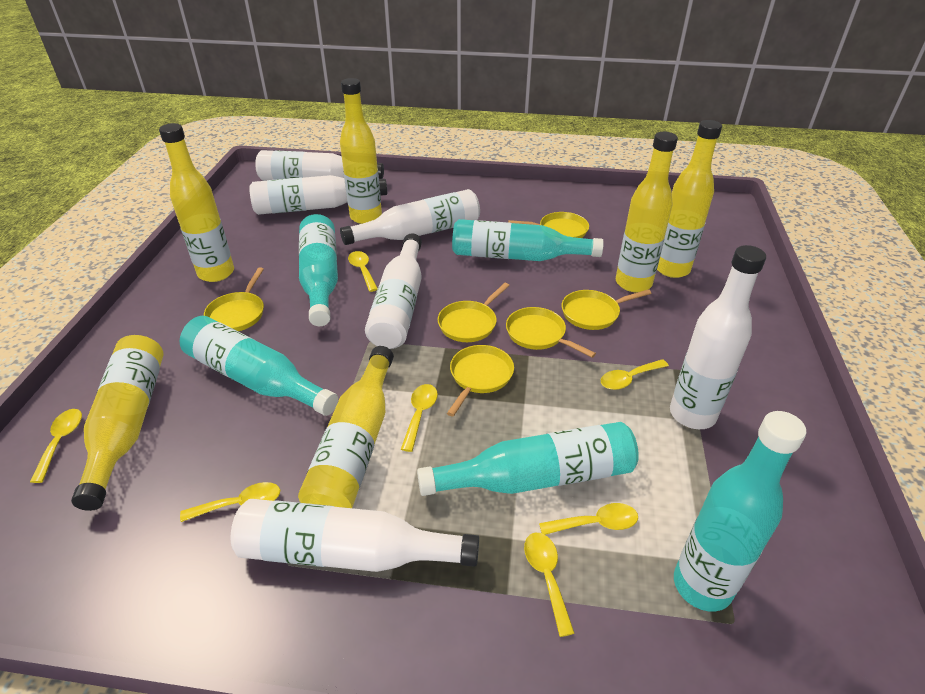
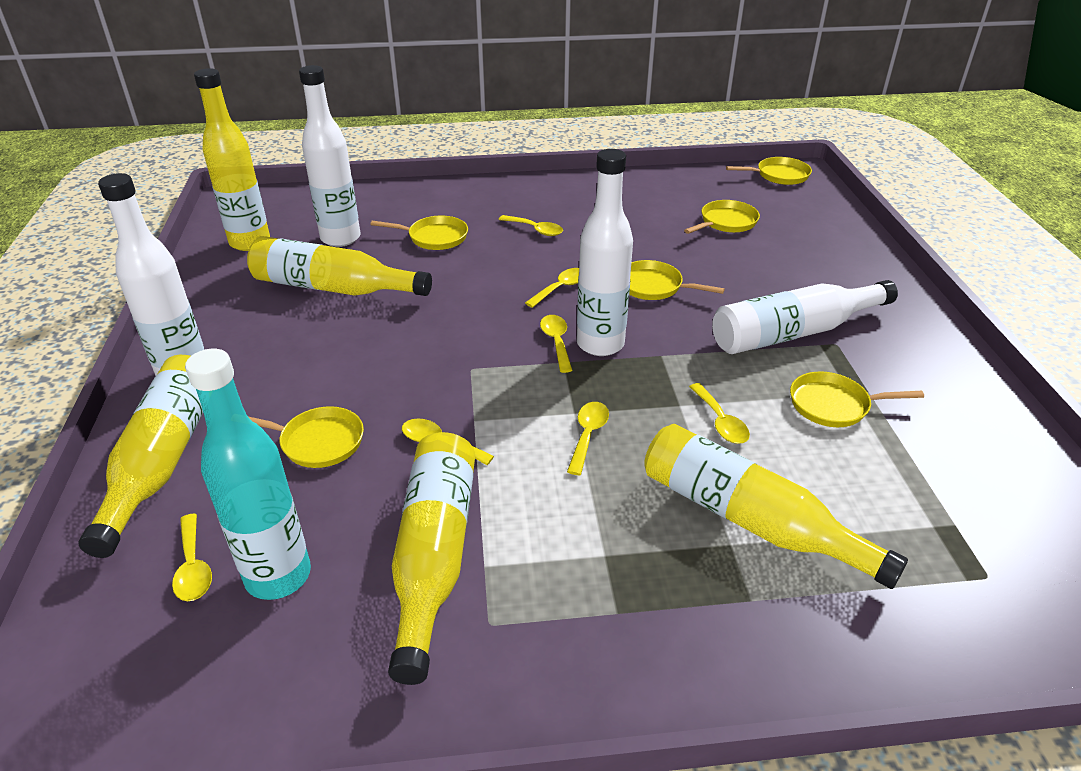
turquoise bottle: 5 -> 1
white bottle: 6 -> 4
yellow bottle: 6 -> 5

